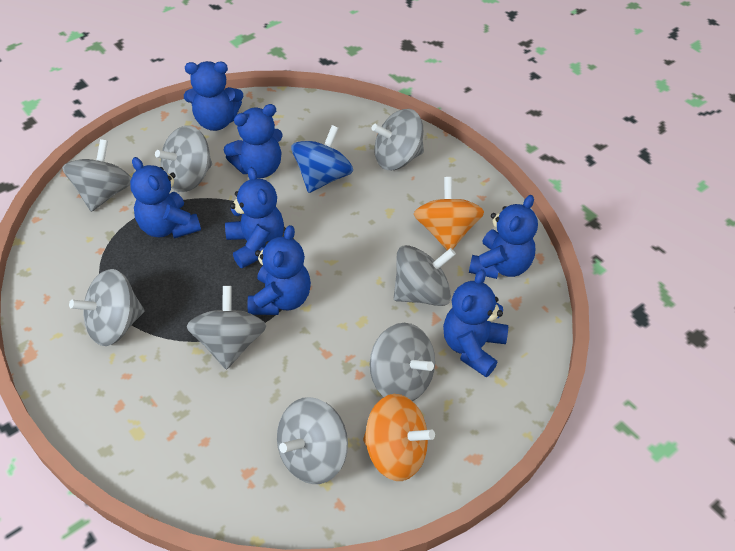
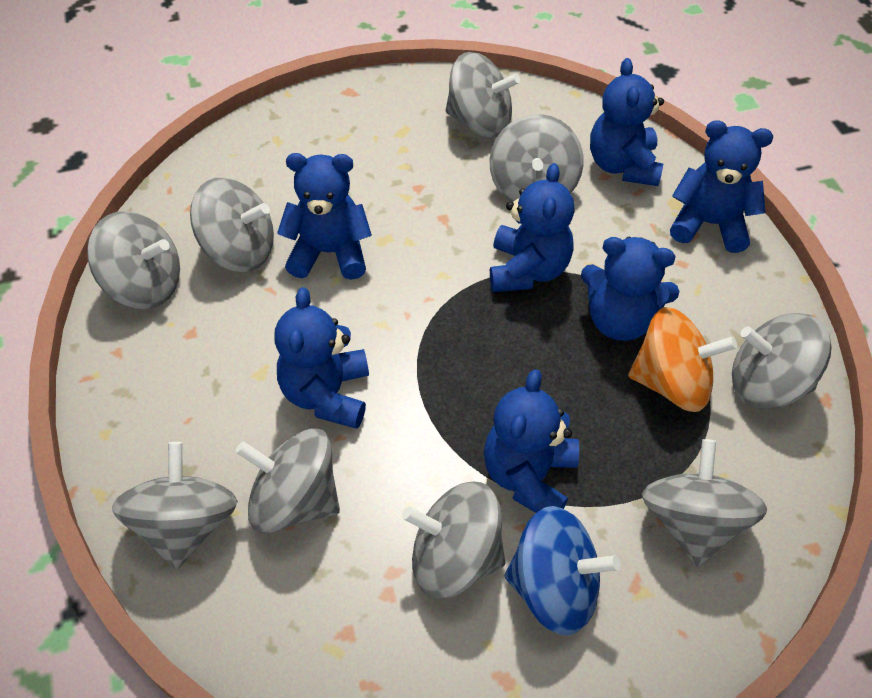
grey spinning top: 8 -> 9
orange spinning top: 2 -> 1

